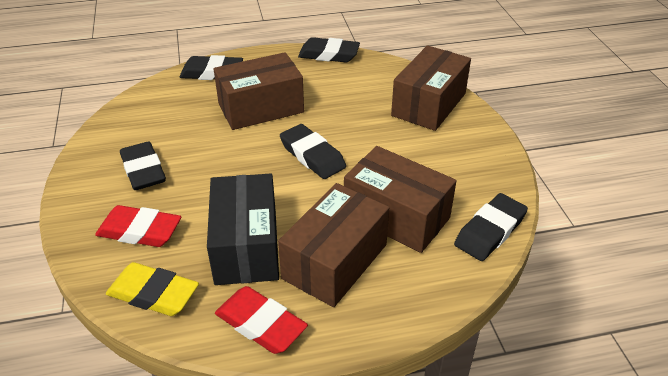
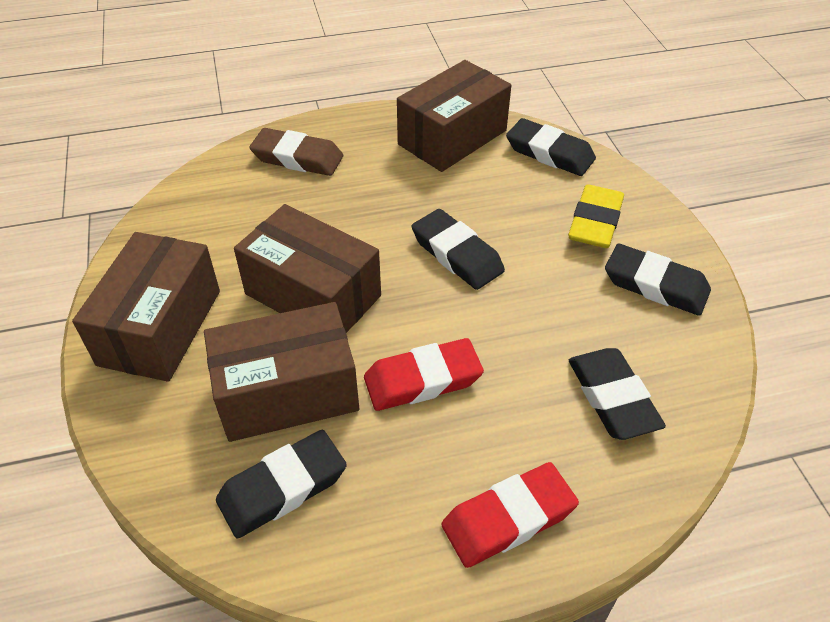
black box: 1 -> 0
brown eraser: 0 -> 1

